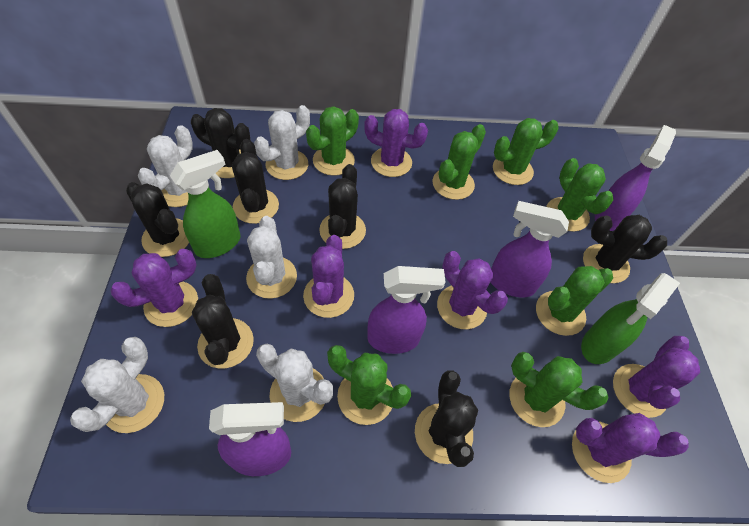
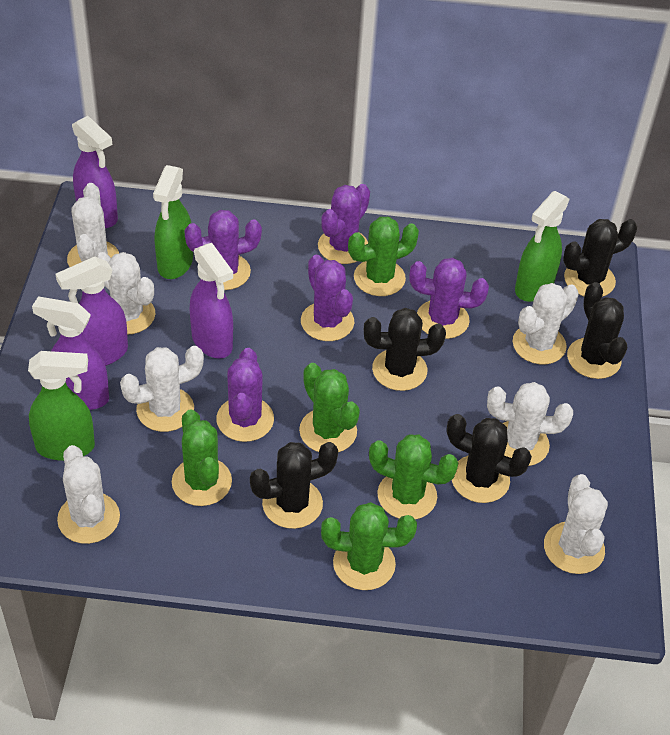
black cactus: 7 -> 5
green cactus: 7 -> 5
green spray bottle: 2 -> 3
purple cactus: 6 -> 5
white cactus: 5 -> 7

